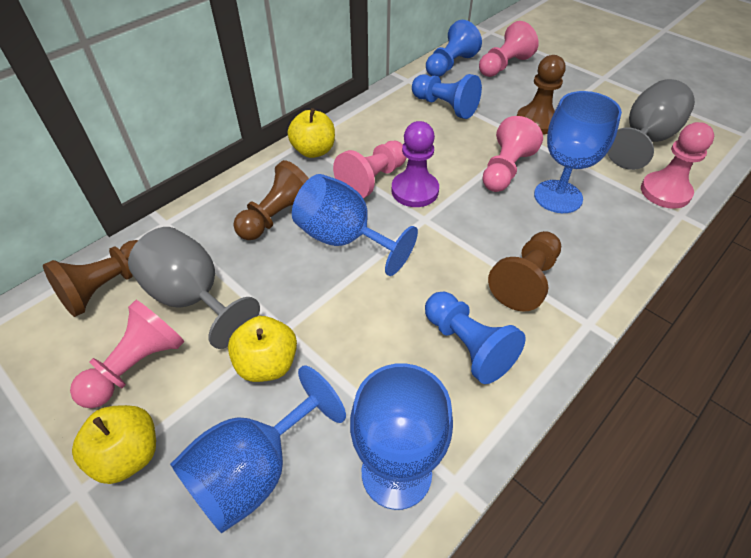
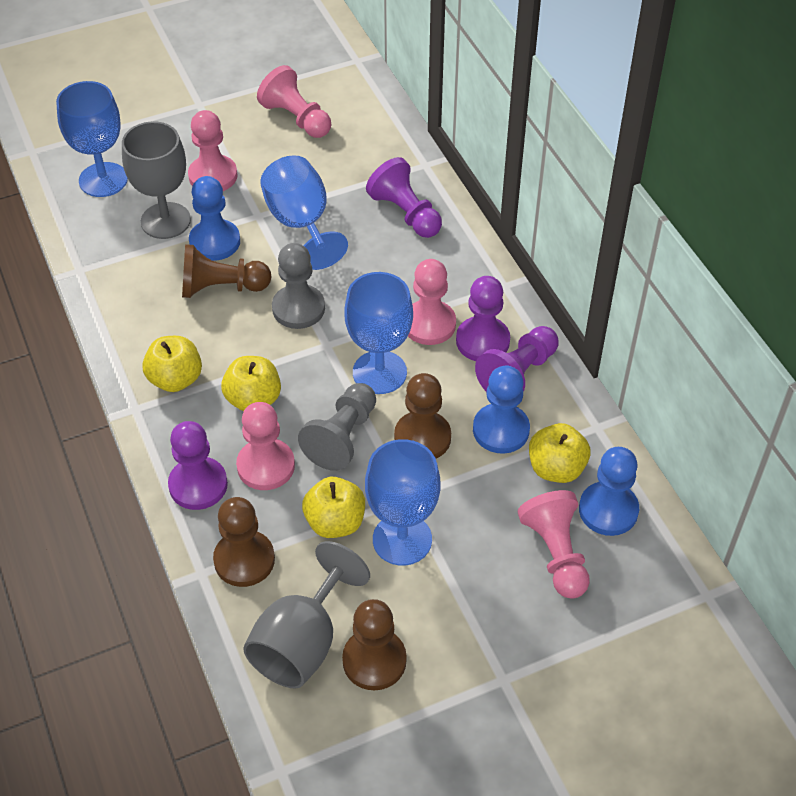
grey pawn: 0 -> 2
purple pawn: 1 -> 4
yellow apple: 3 -> 4

